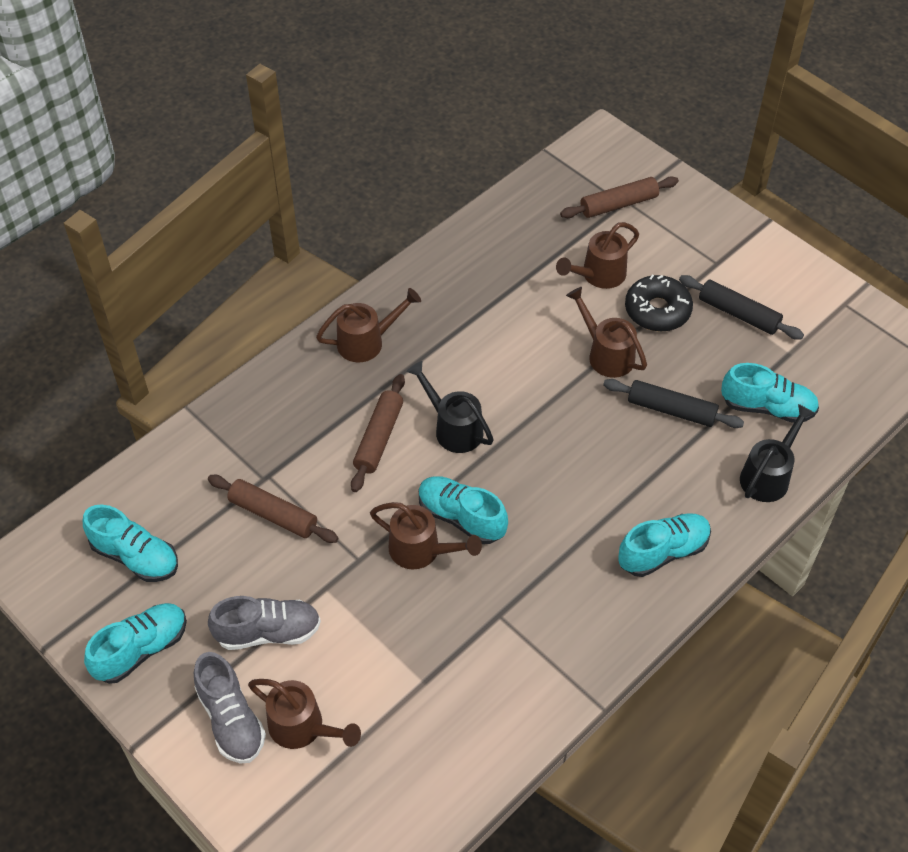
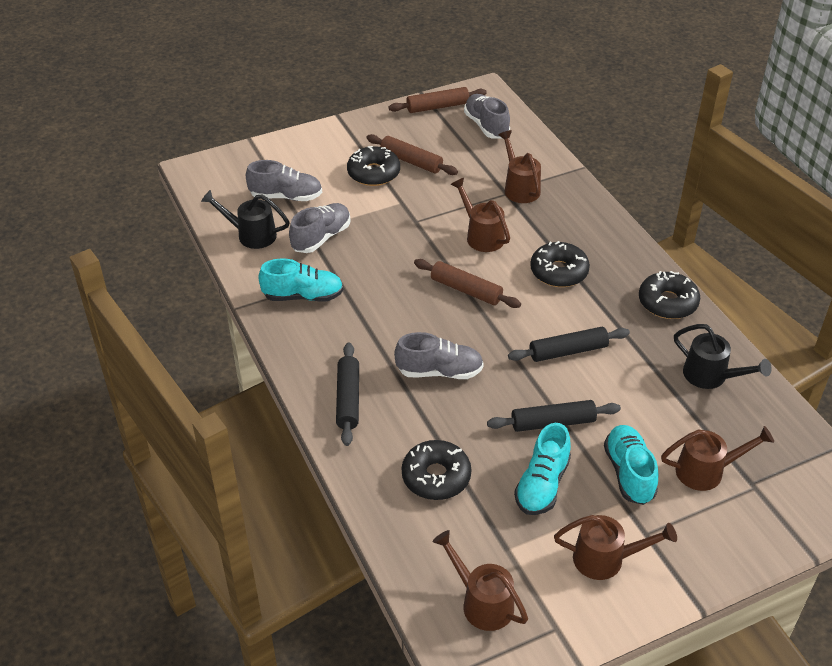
black donut: 1 -> 4
black rolling pin: 2 -> 3
grey shoe: 2 -> 4
turquoise shoe: 5 -> 3

